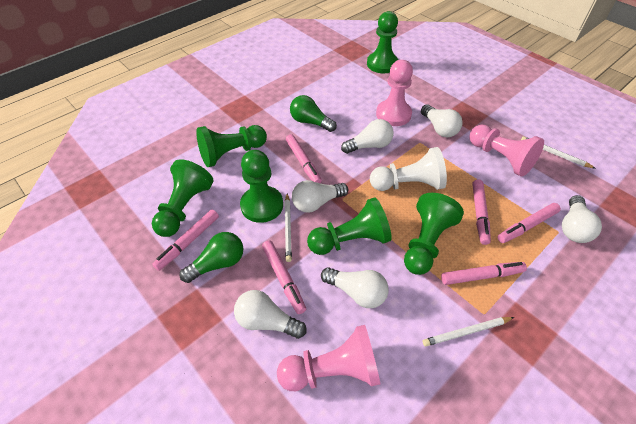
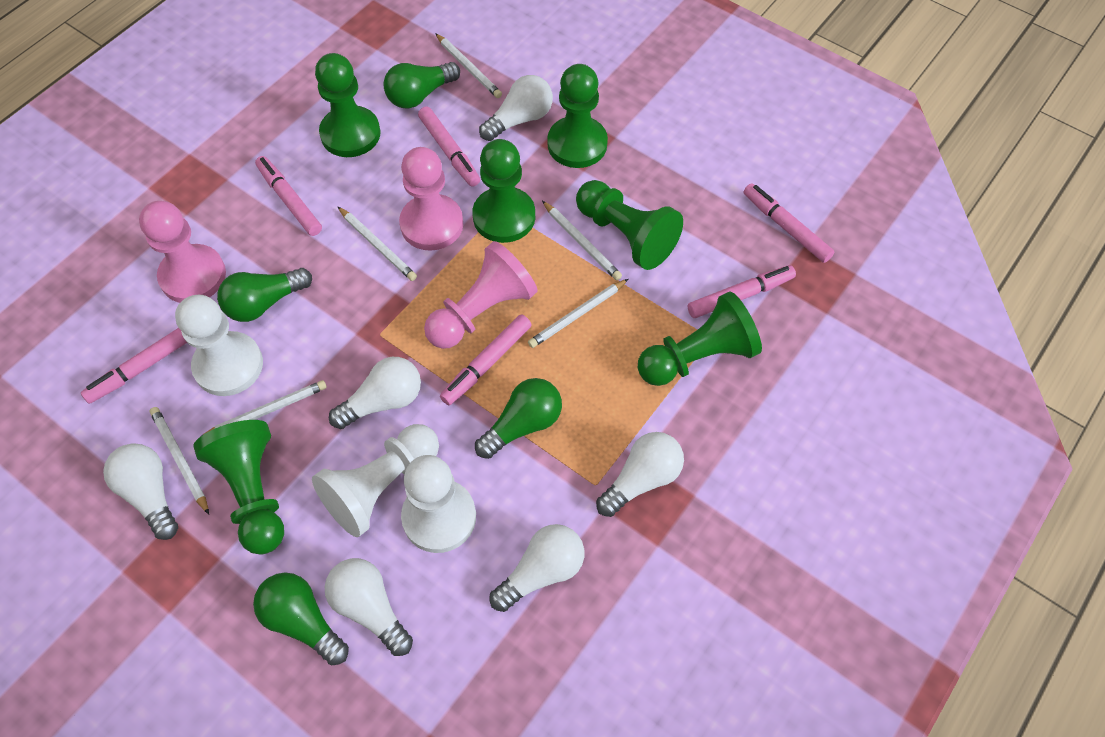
green light bulb: 2 -> 4
white pawn: 1 -> 3
white pencil: 3 -> 6

